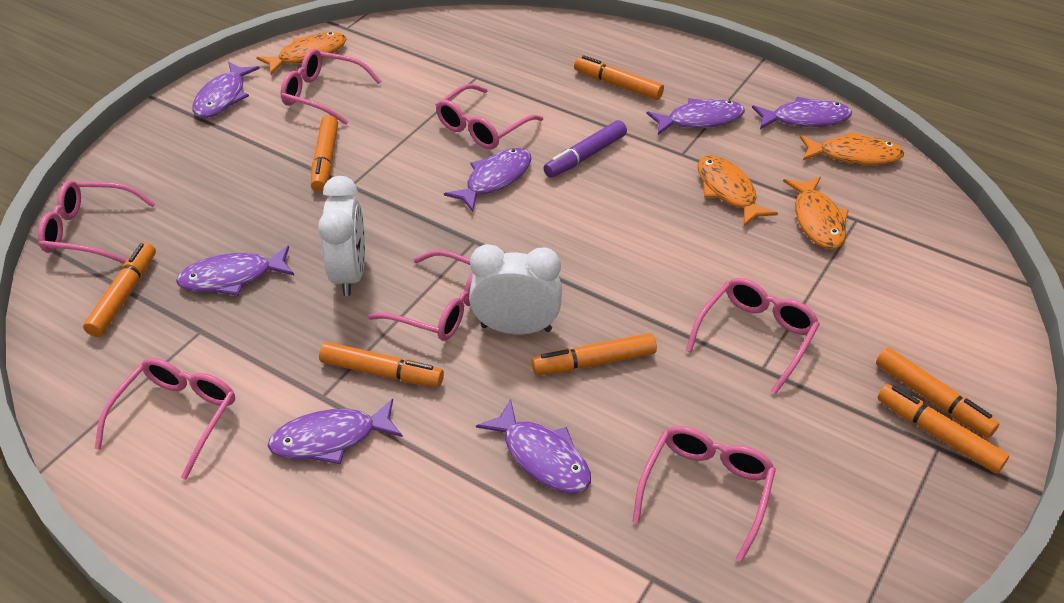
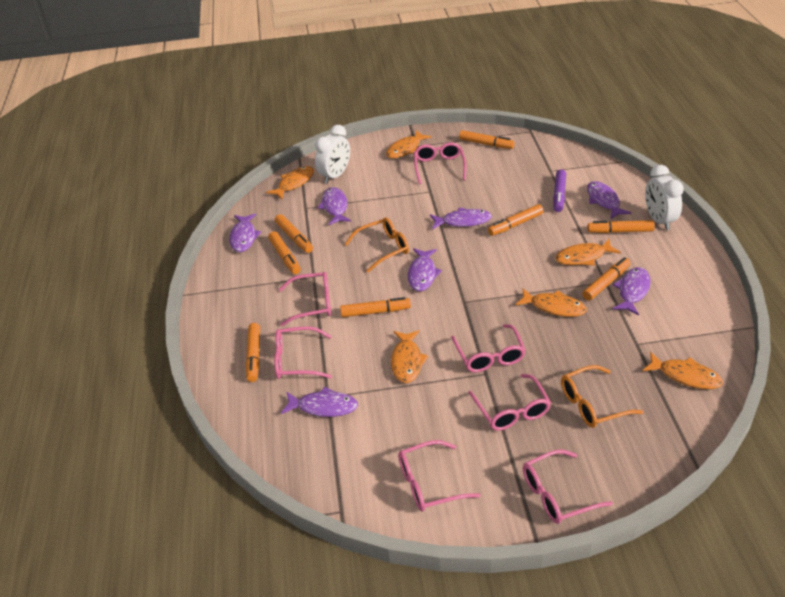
orange fish: 4 -> 6
orange glasses: 0 -> 2
orange marker: 7 -> 8

